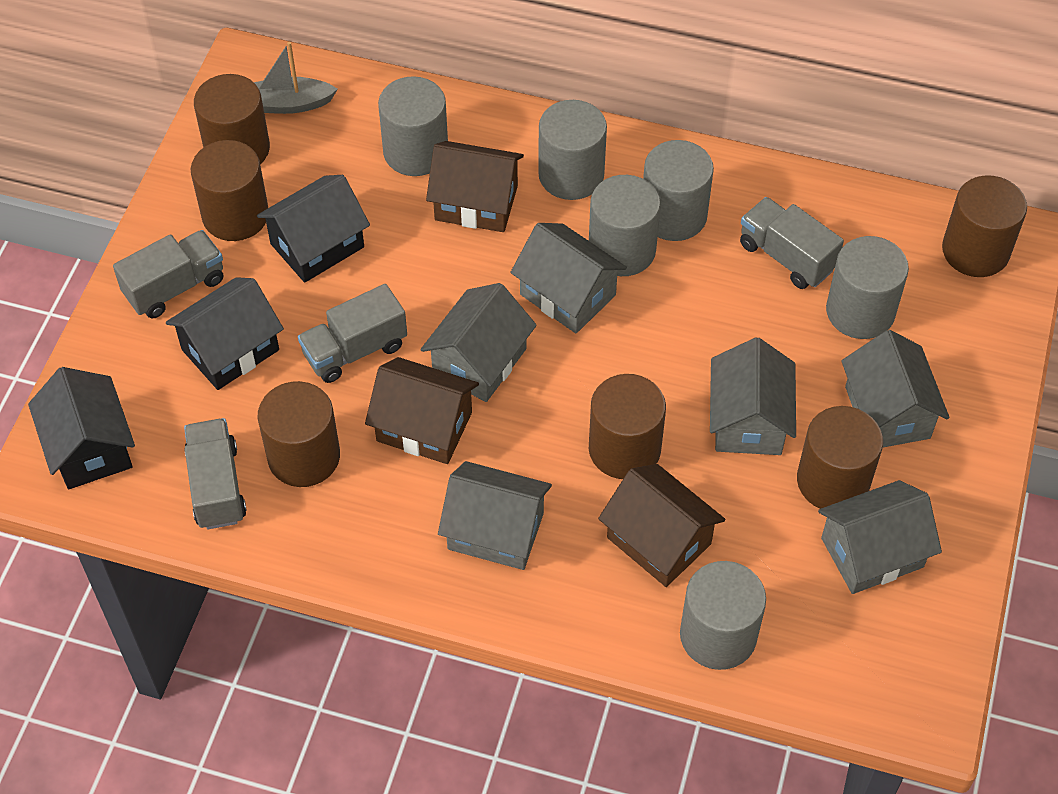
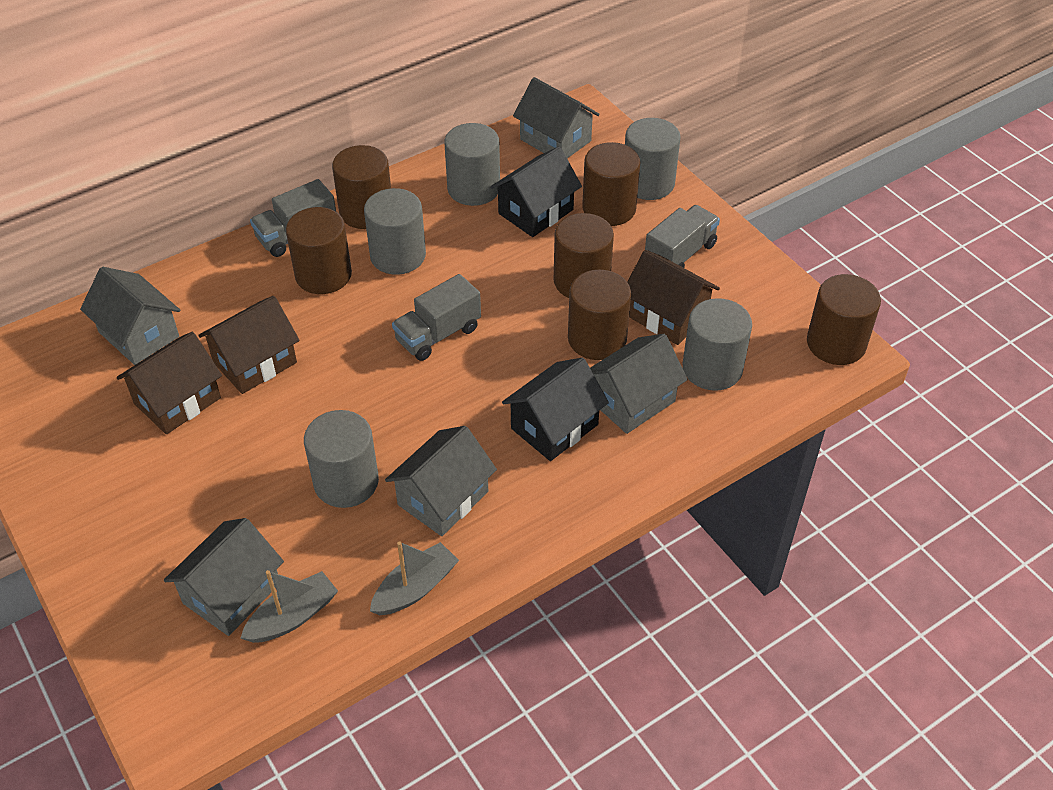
black house: 3 -> 2
grey boat: 1 -> 2
grey cylinder: 6 -> 5
grey house: 6 -> 5
grey truck: 4 -> 3

